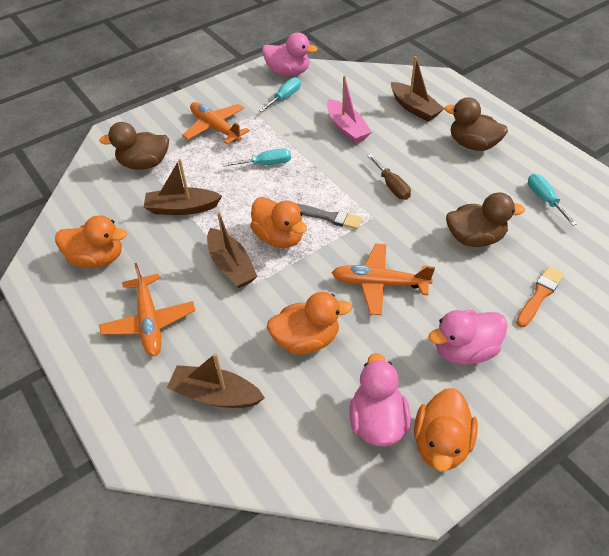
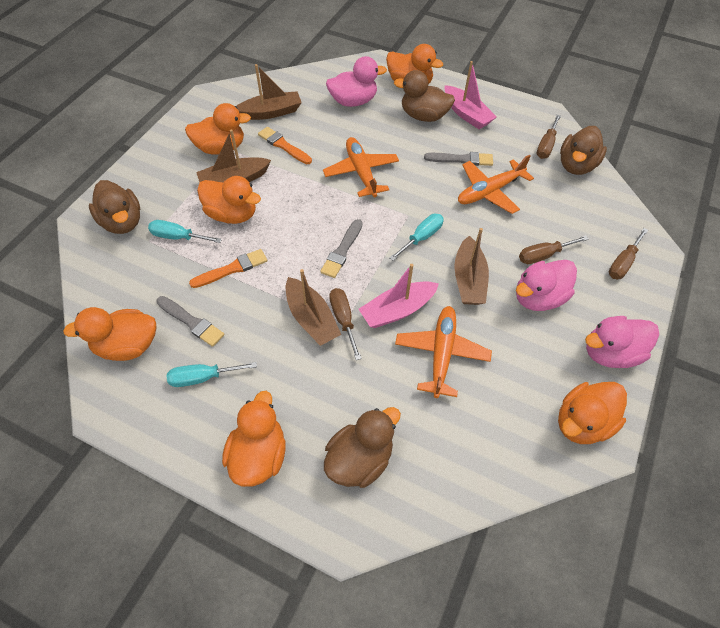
brown duck: 3 -> 4
brown screwdriver: 1 -> 4
grey brush: 1 -> 3
orange brush: 1 -> 2
orange duck: 4 -> 6
pink boat: 1 -> 2

